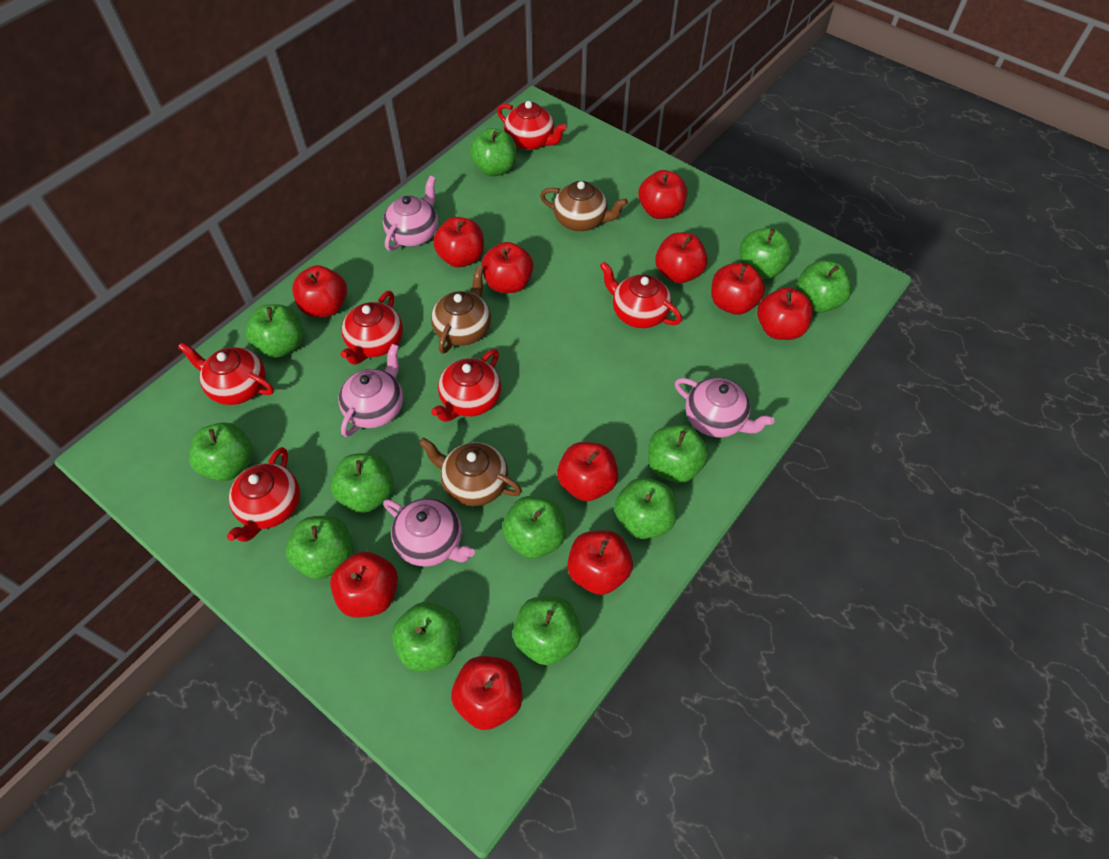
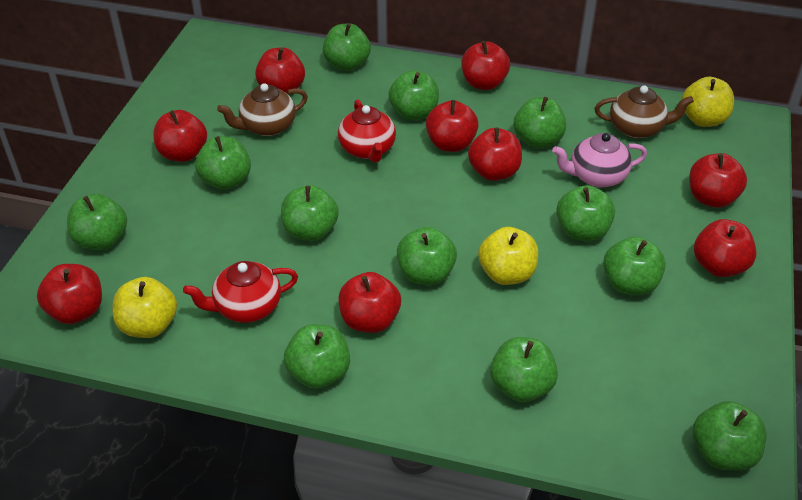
brown teapot: 3 -> 2
pink teapot: 4 -> 1
red apple: 11 -> 9
red teapot: 6 -> 2
yellow apple: 0 -> 3

